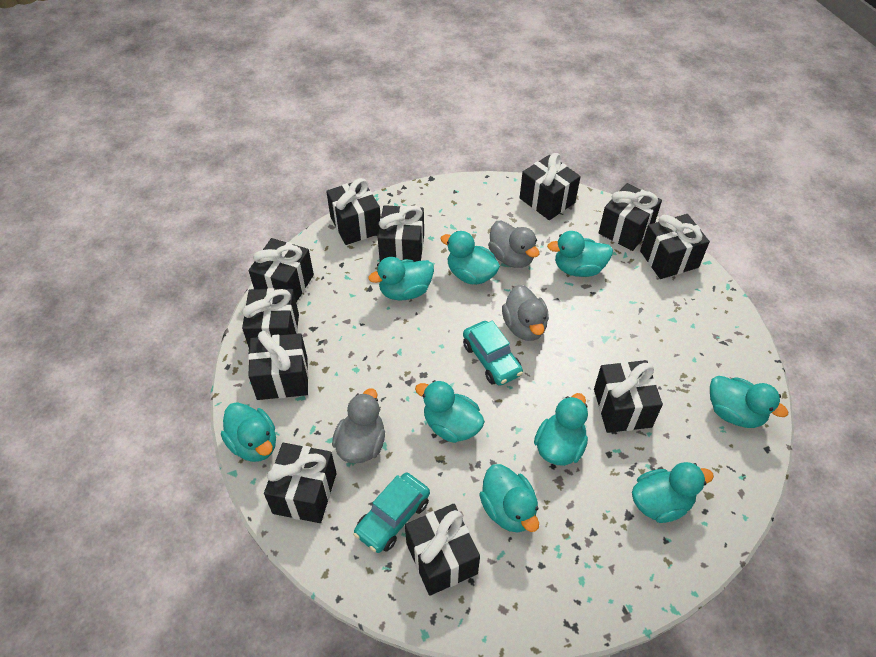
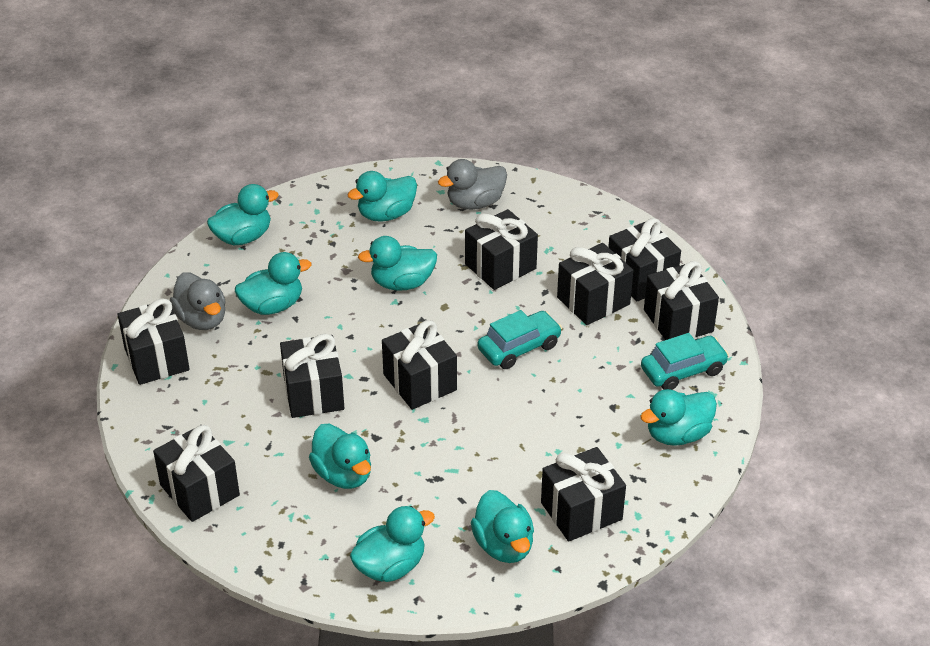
black gift: 11 -> 9
grey duck: 3 -> 2
turquoise duck: 9 -> 8

